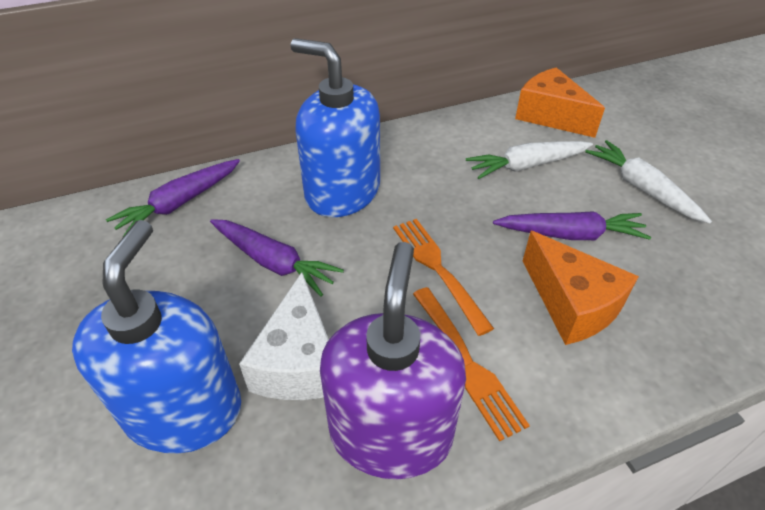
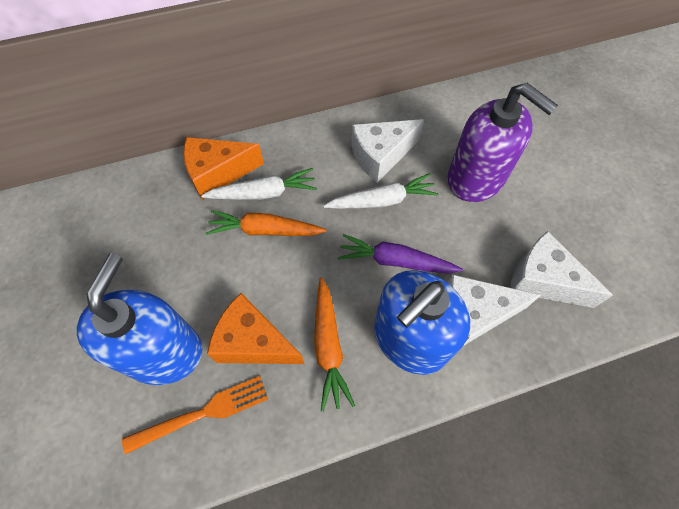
orange carrot: 0 -> 2
orange fork: 2 -> 1
purple carrot: 3 -> 1
white cheese: 1 -> 3

